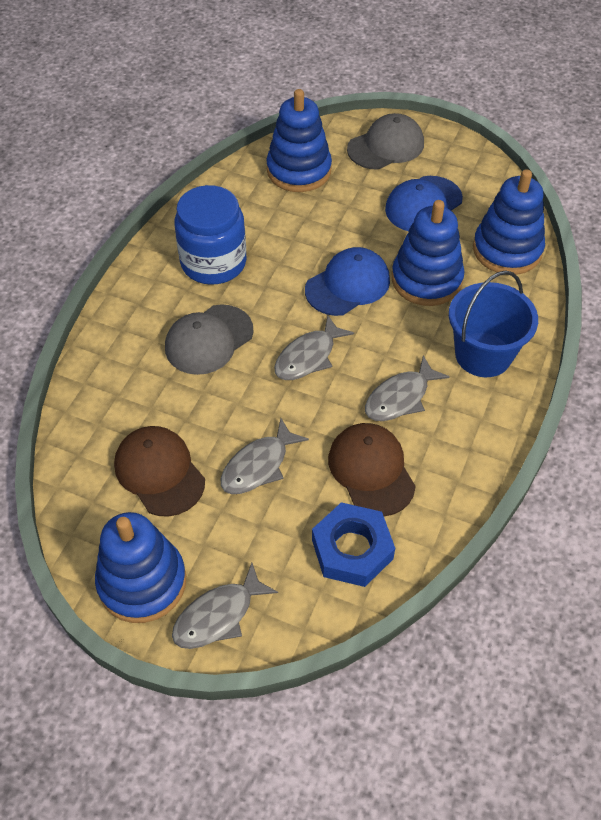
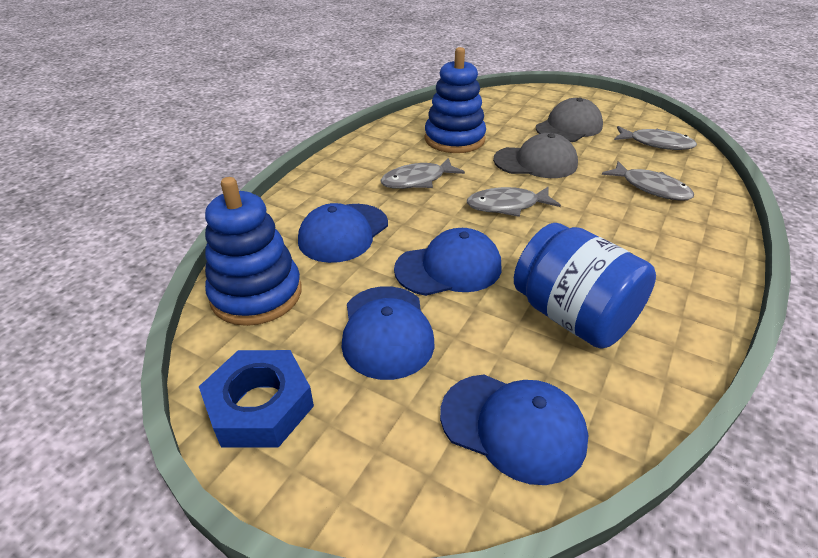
blue bucket: 1 -> 0
blue cap: 2 -> 4
blue stacking toy: 4 -> 2
brown cap: 2 -> 0

